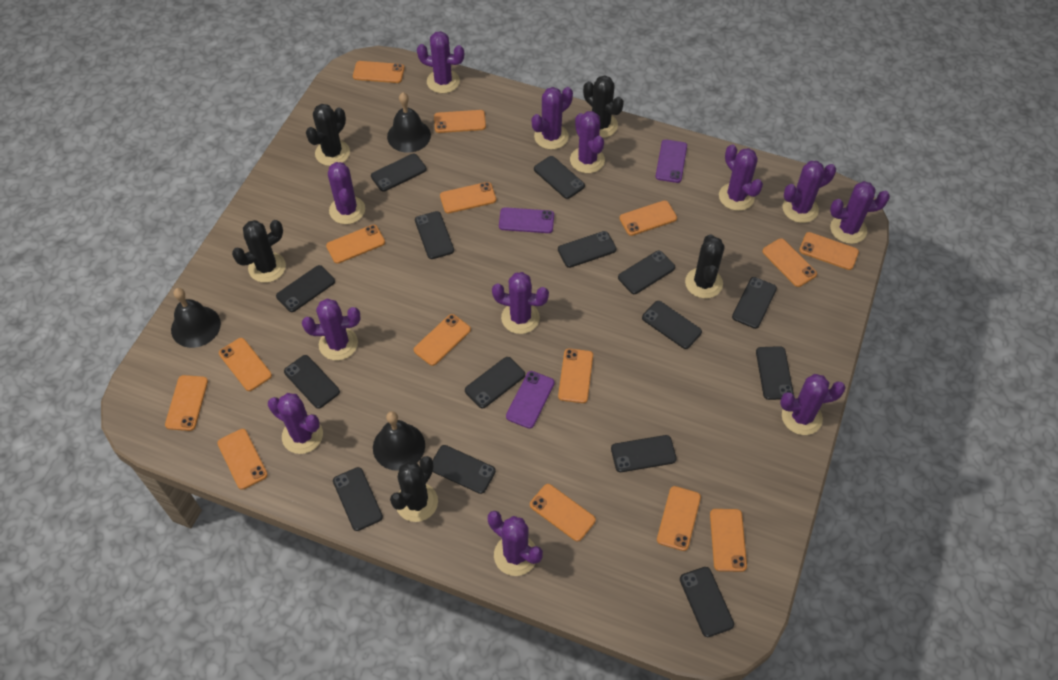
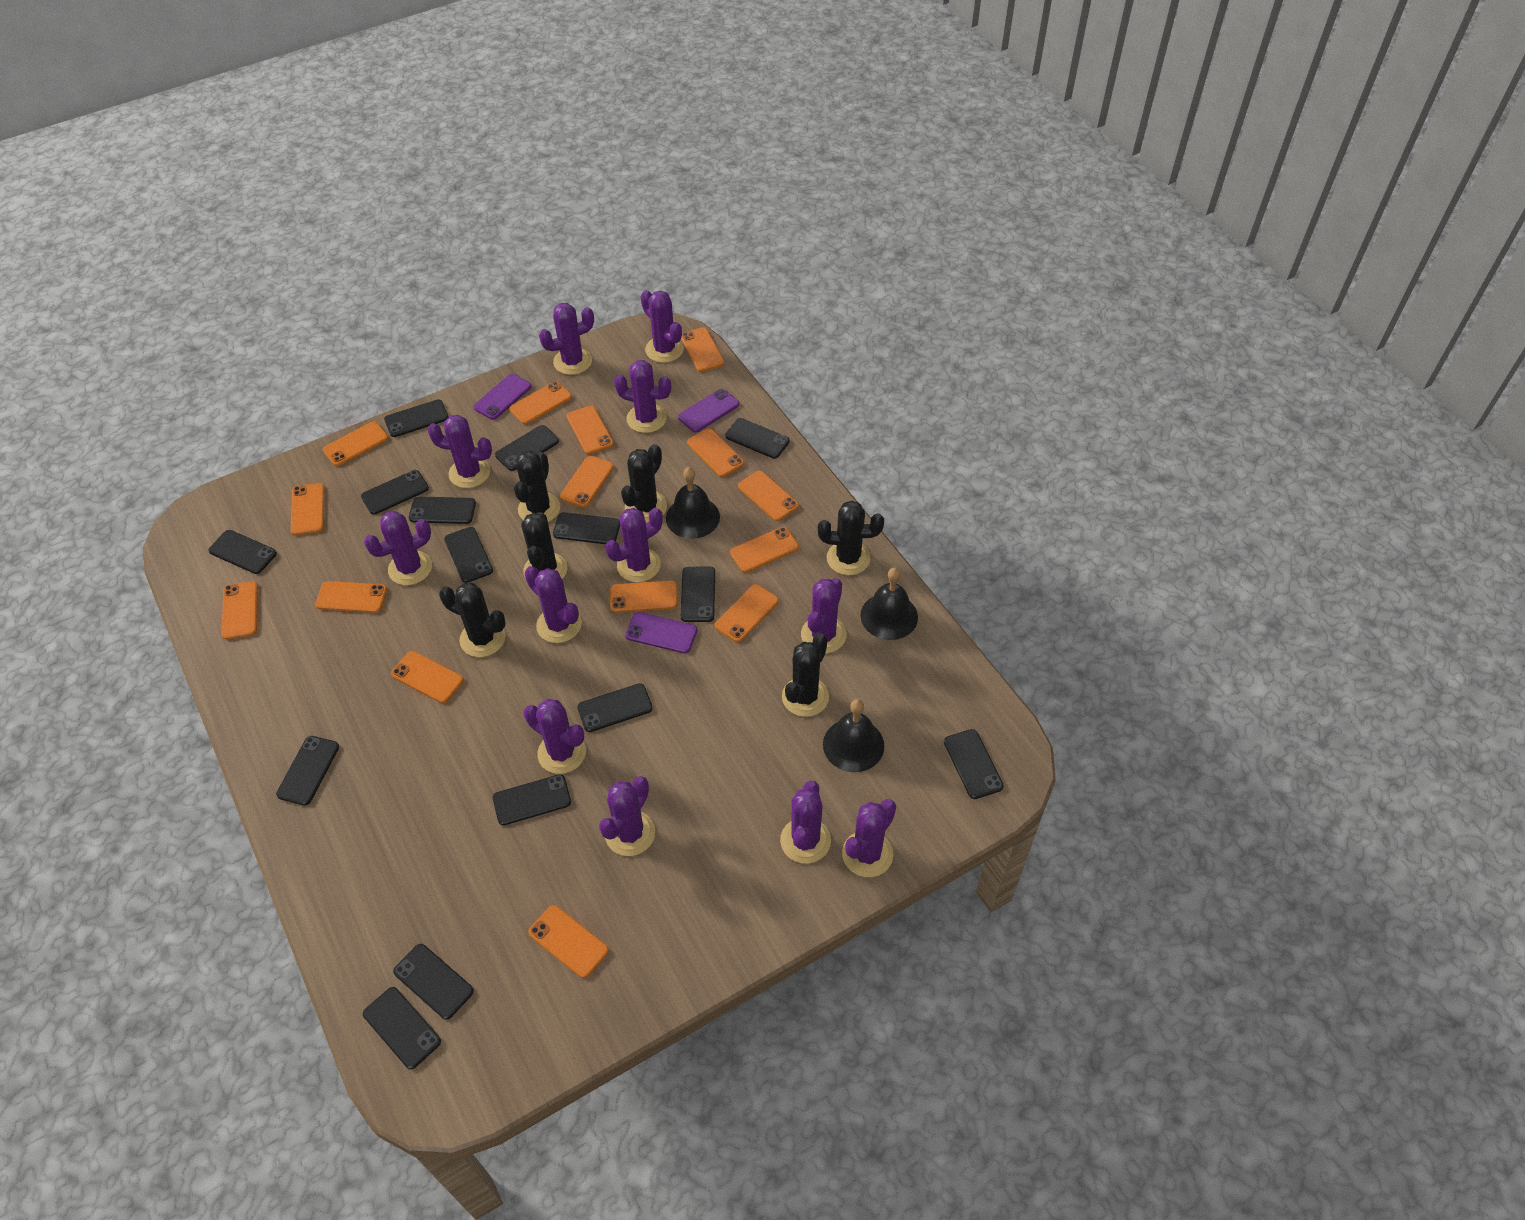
black cactus: 5 -> 6

